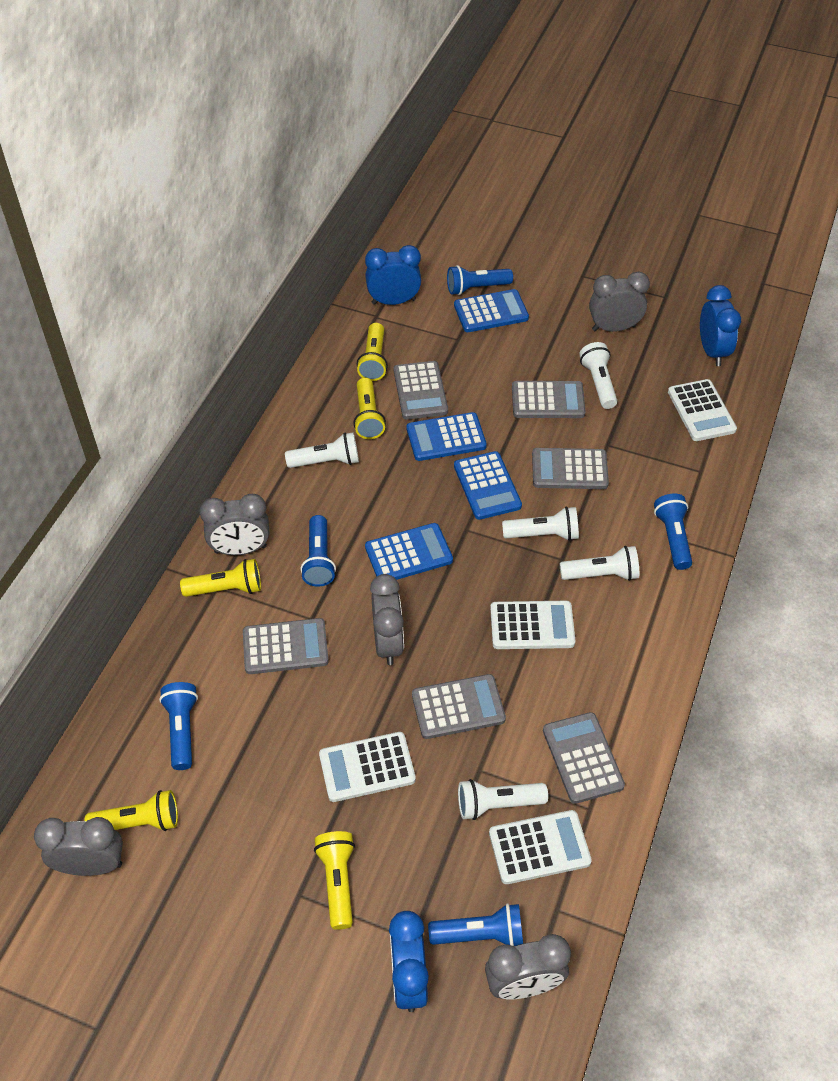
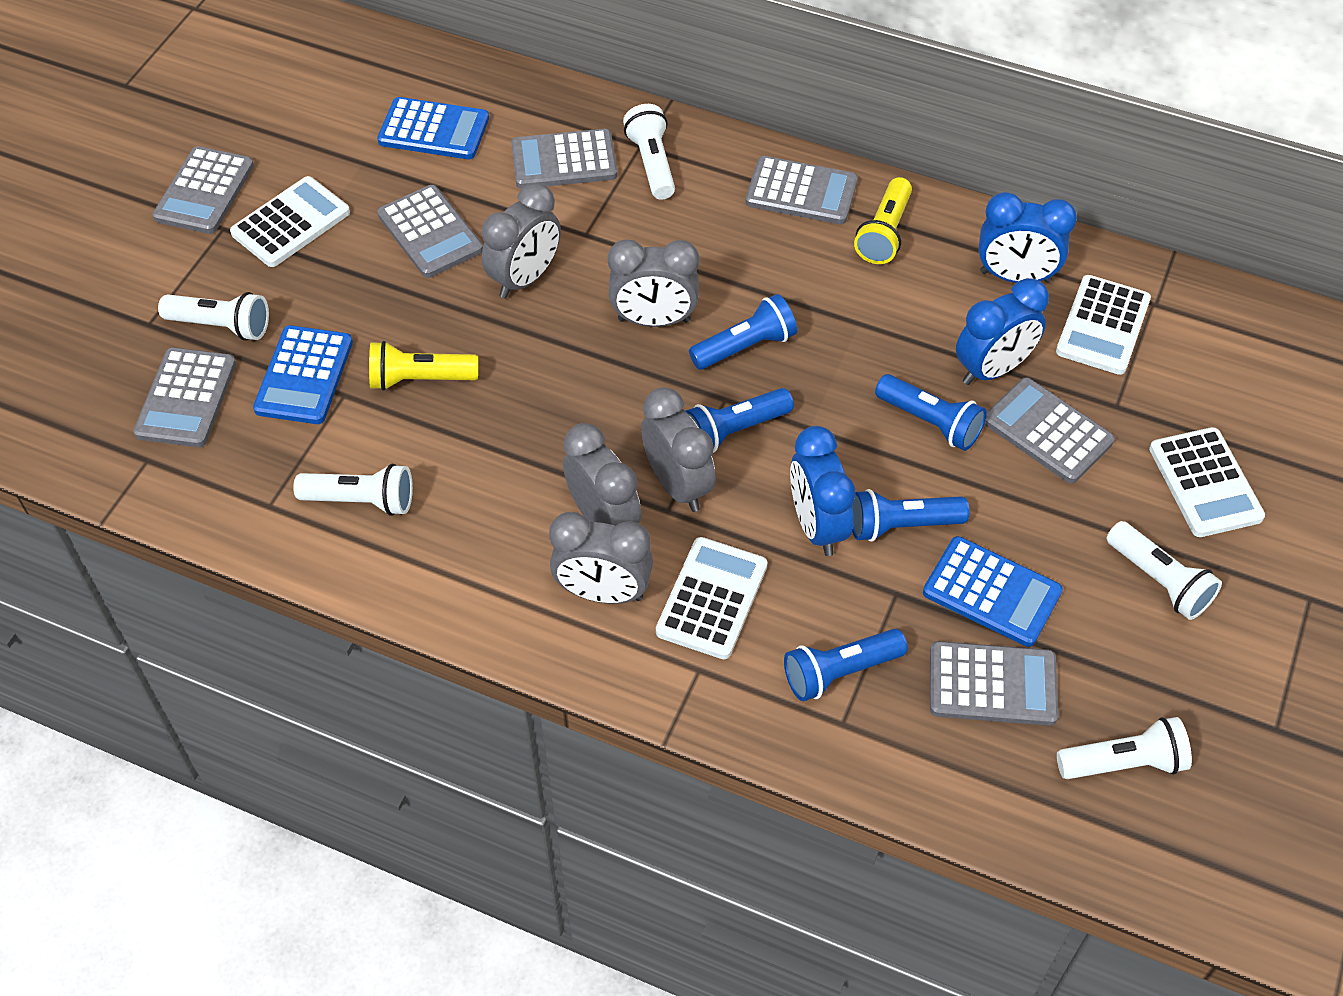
blue calculator: 4 -> 3
grey calculator: 6 -> 7
yellow flashlight: 5 -> 2

